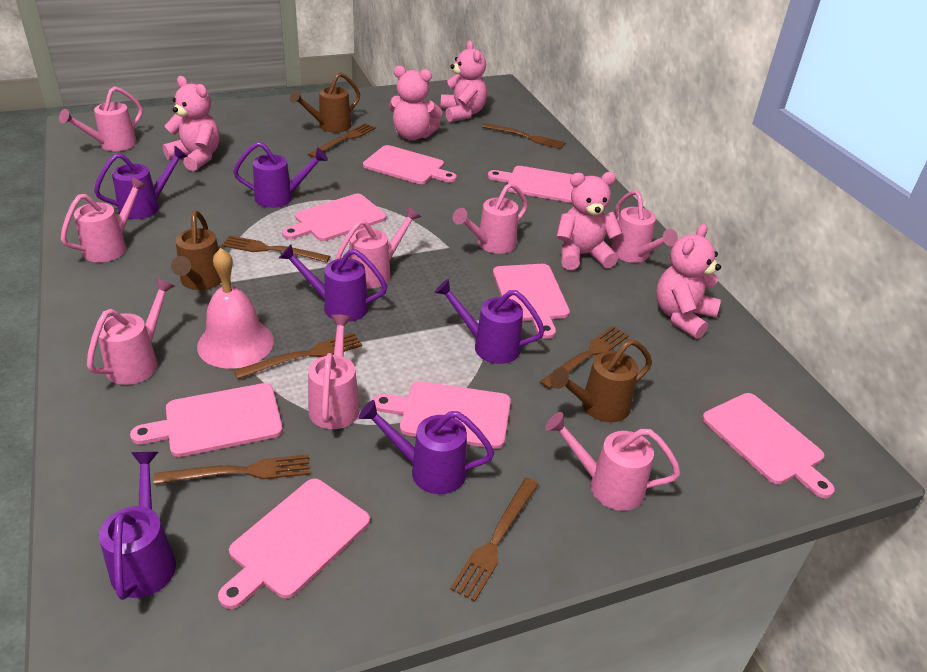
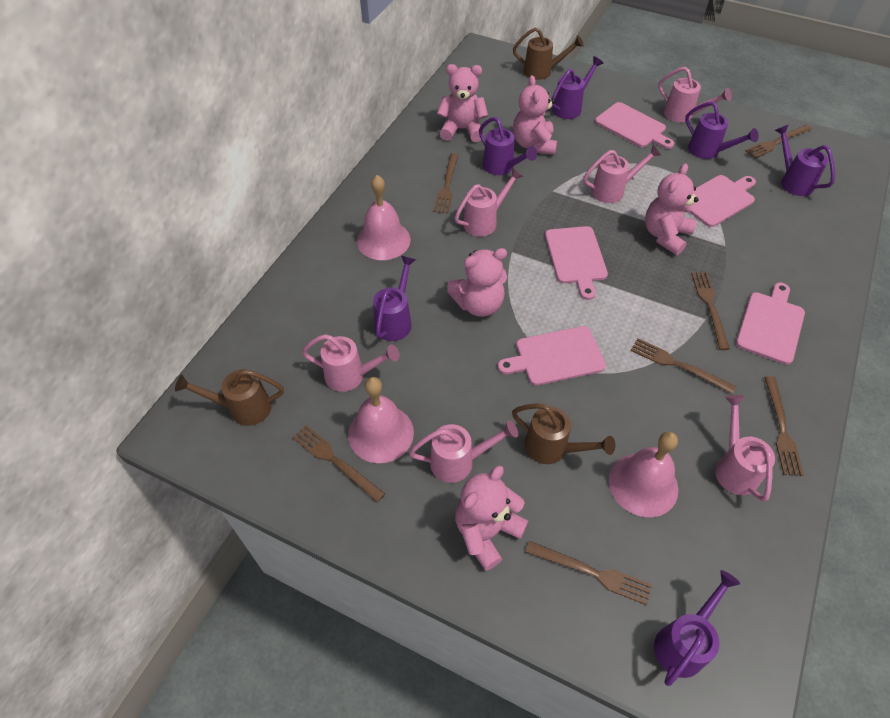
pink bell: 1 -> 3
pink cutting board: 8 -> 5
pink watering can: 8 -> 6

